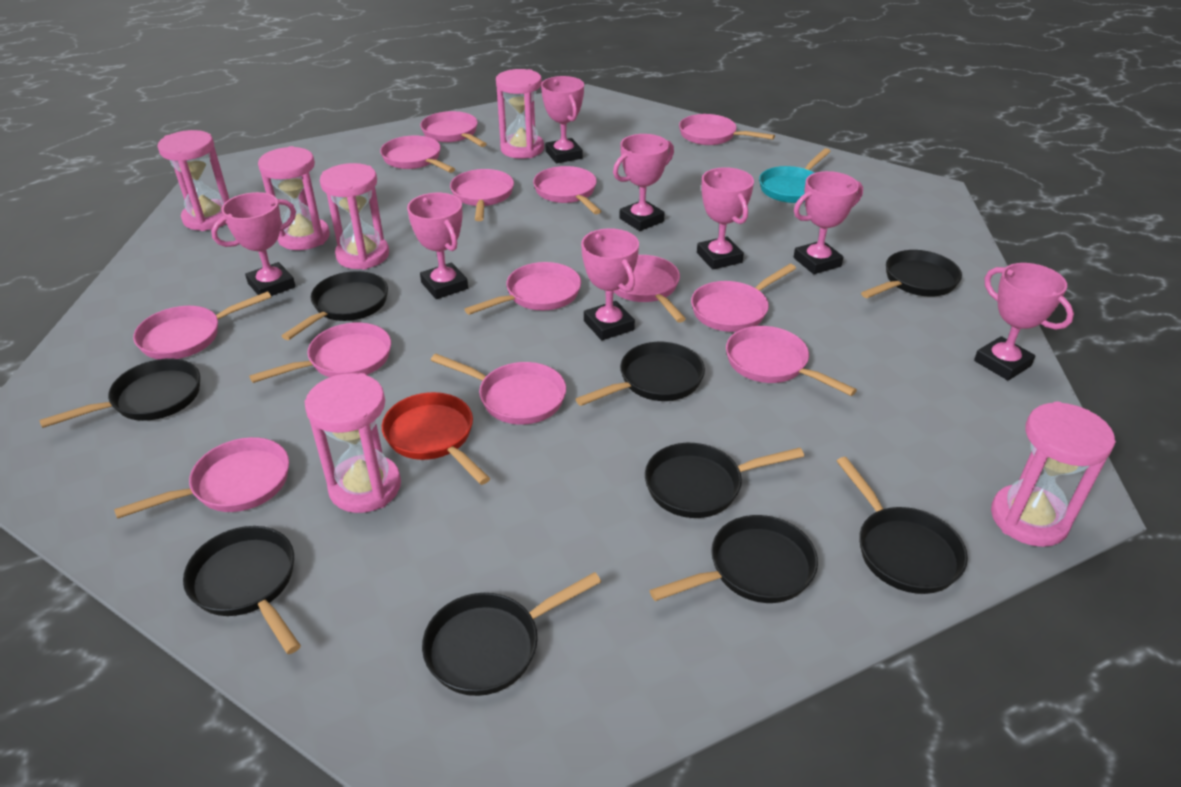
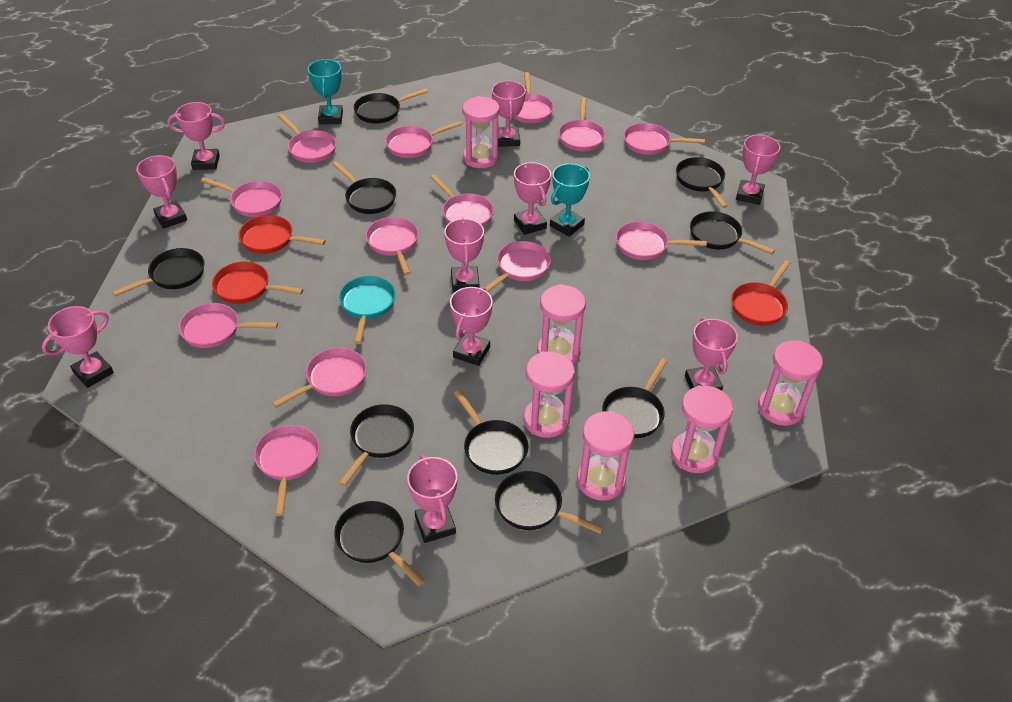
black pan: 9 -> 10
pink trophy: 8 -> 10
red pan: 1 -> 3
turquoise trophy: 0 -> 2

